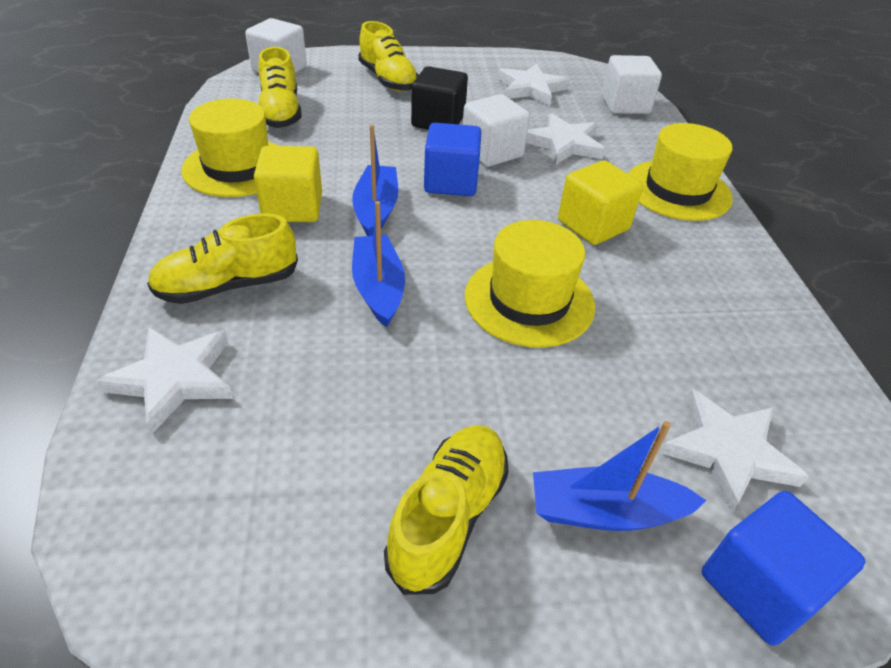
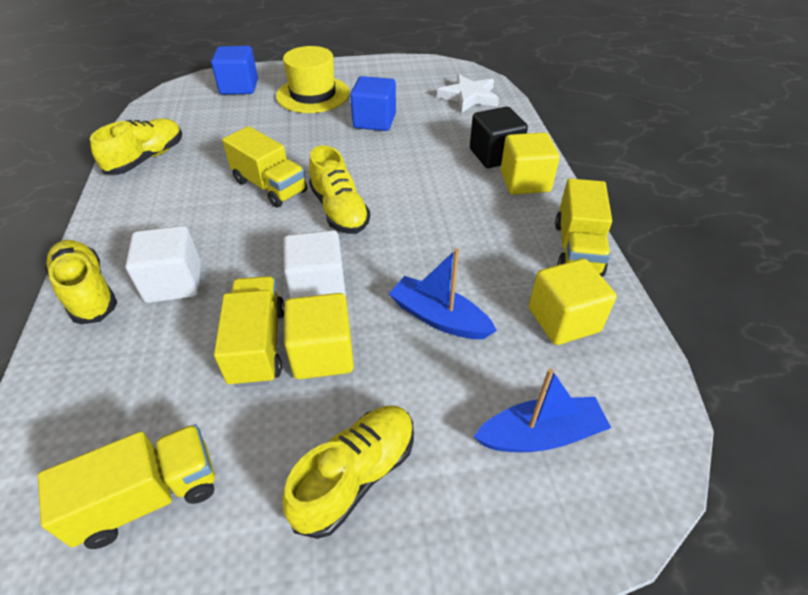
blue boat: 3 -> 2
white cube: 3 -> 2
white star: 4 -> 1
yellow cube: 2 -> 3
yellow hat: 3 -> 1
yellow truck: 0 -> 4

